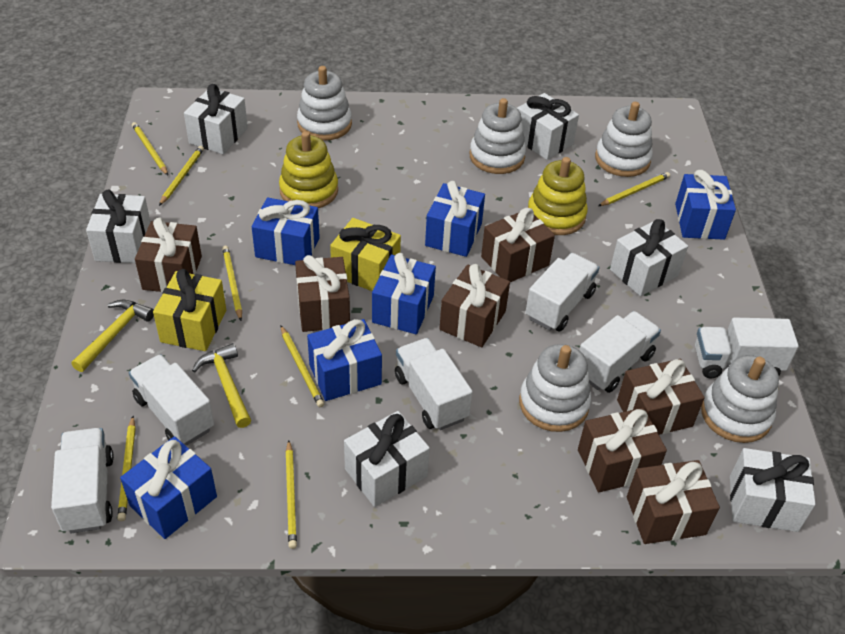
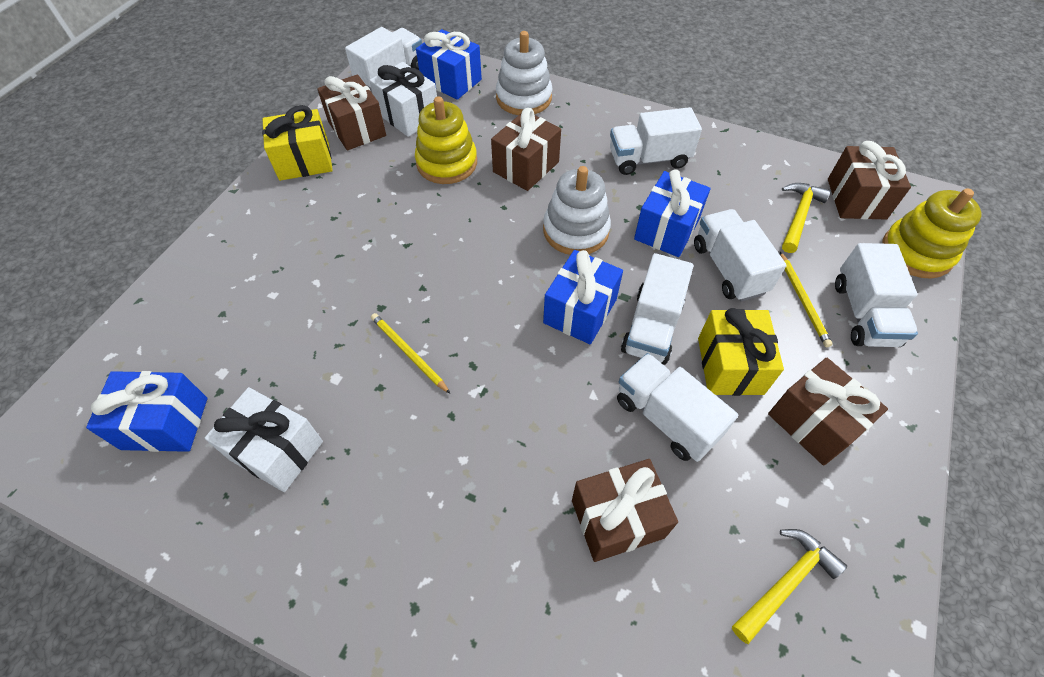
blue gift: 6 -> 4
brown gift: 7 -> 5
white gift: 6 -> 2
white stacking toy: 5 -> 2
yellow pencil: 7 -> 2

